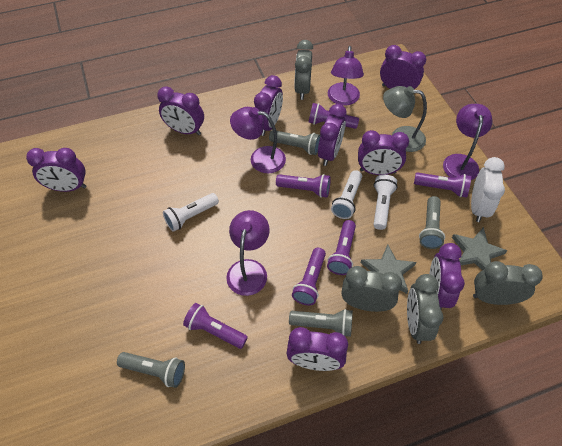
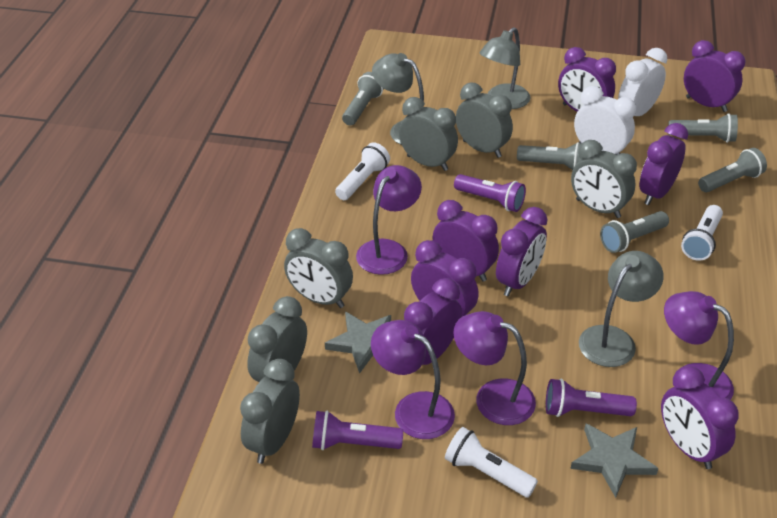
grey clock: 4 -> 6
grey flashlight: 4 -> 5
grey lamp: 1 -> 3
purple flashlight: 6 -> 3
white clock: 1 -> 2

